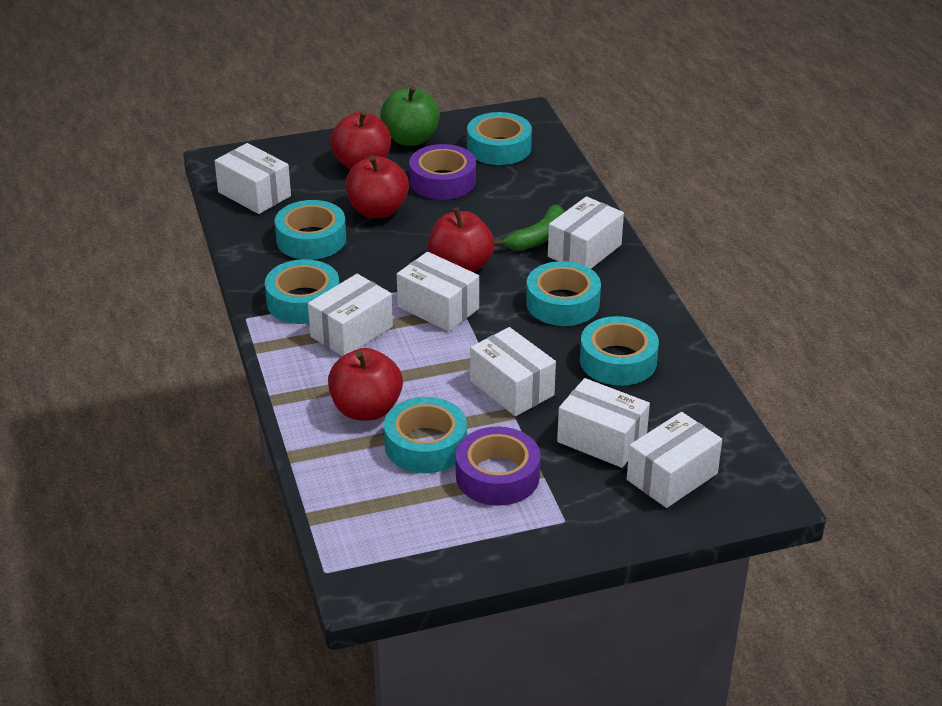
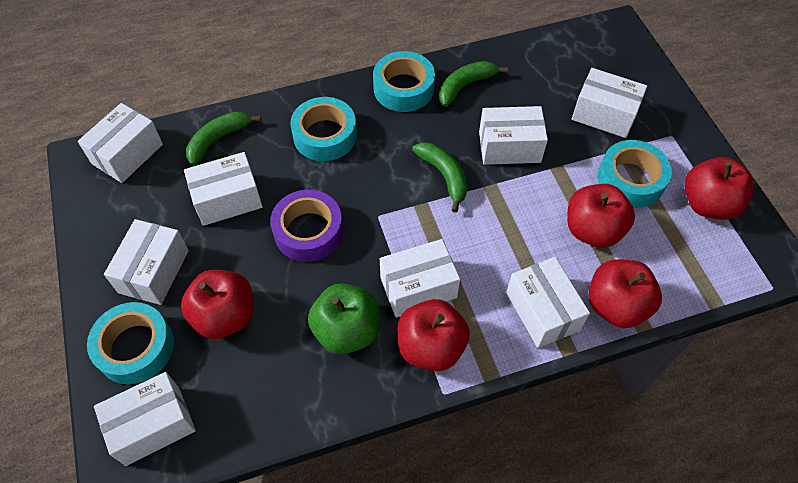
green banana: 1 -> 3
purple tape: 2 -> 1
red apple: 4 -> 5
turquoise tape: 6 -> 4
white box: 7 -> 8

